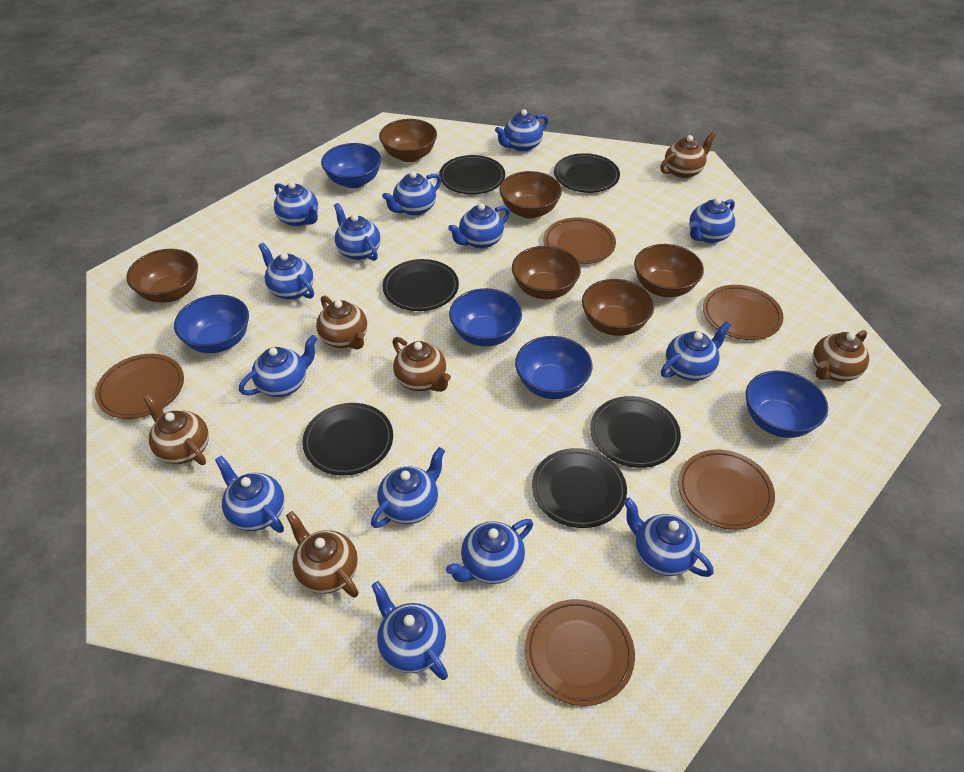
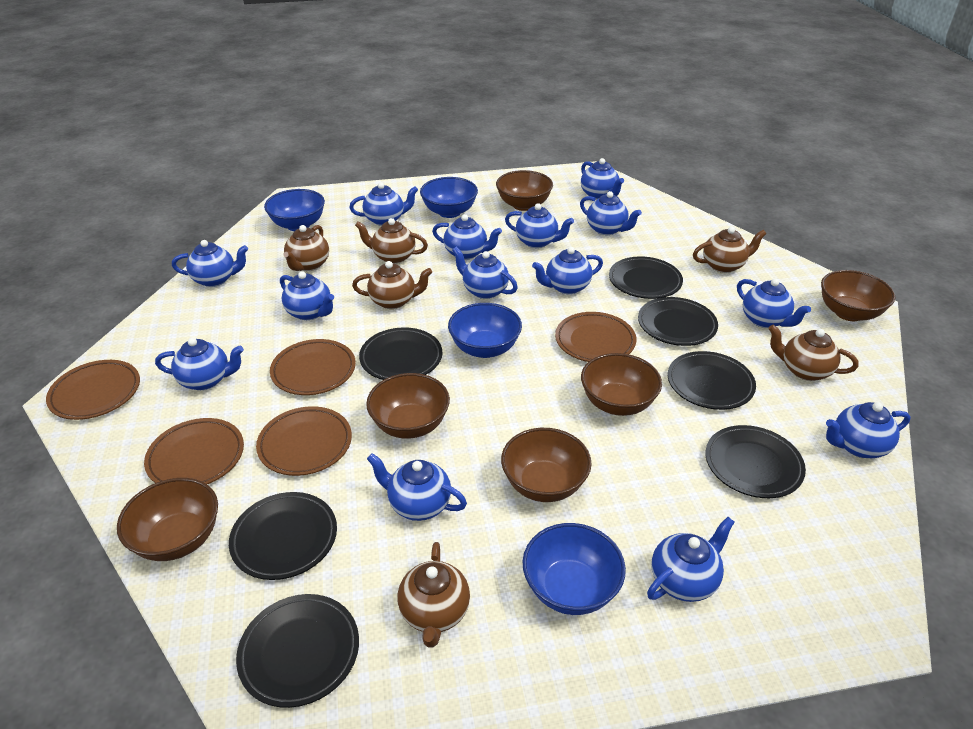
black plate: 6 -> 7
blue bowl: 5 -> 4

